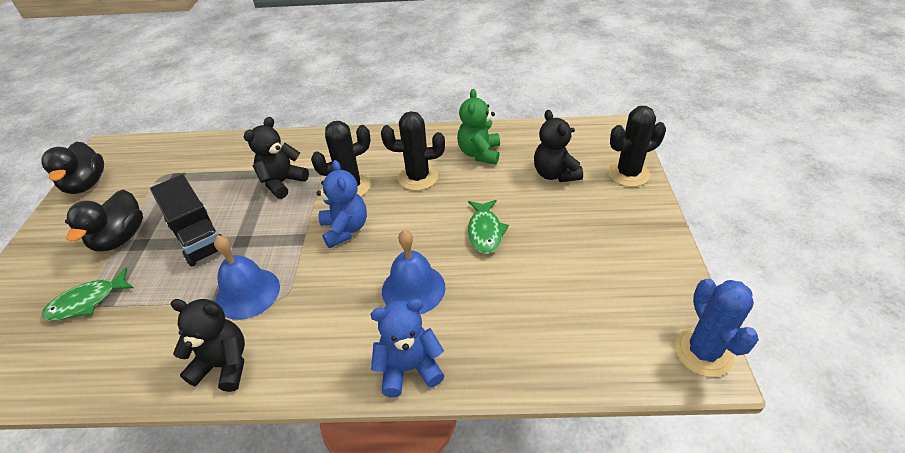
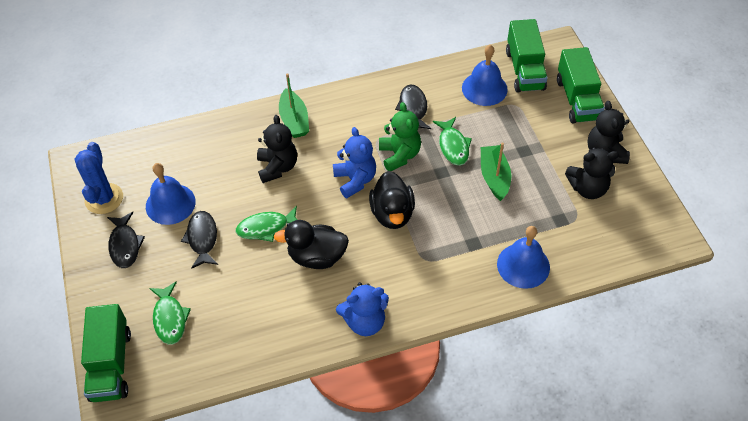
black cactus: 3 -> 0
black fish: 0 -> 3
black truck: 1 -> 0
blue bell: 2 -> 3
green boat: 0 -> 2
green fish: 2 -> 3
green truck: 0 -> 3

